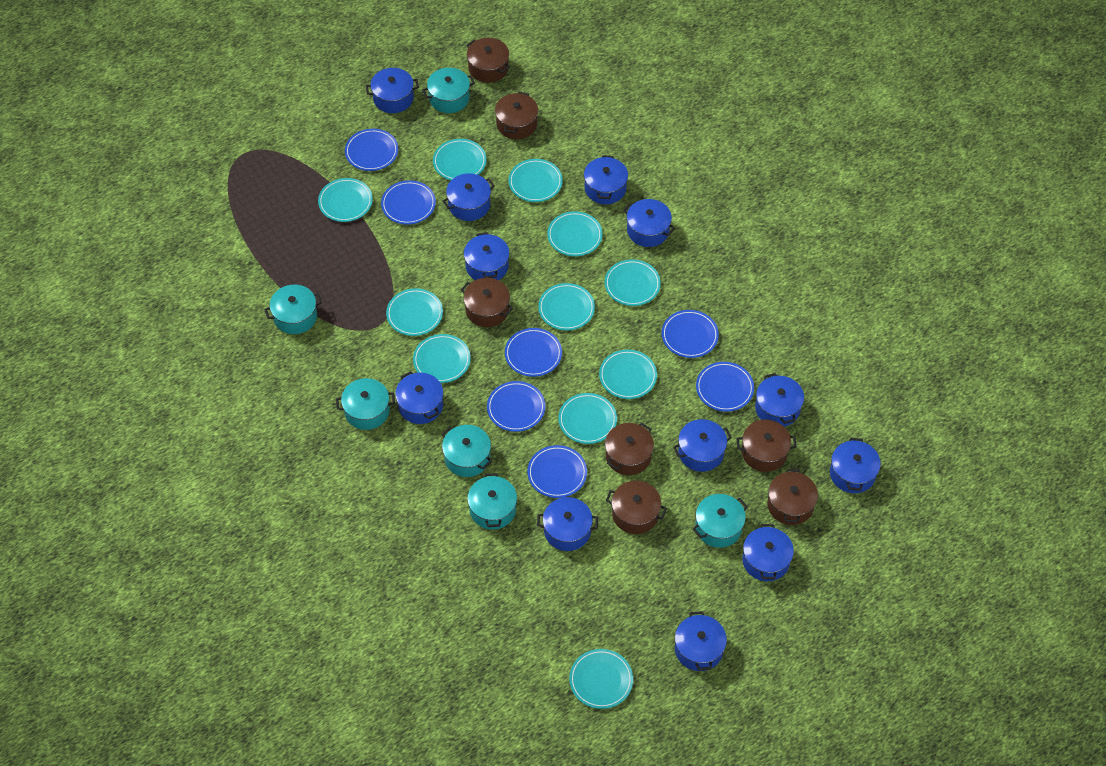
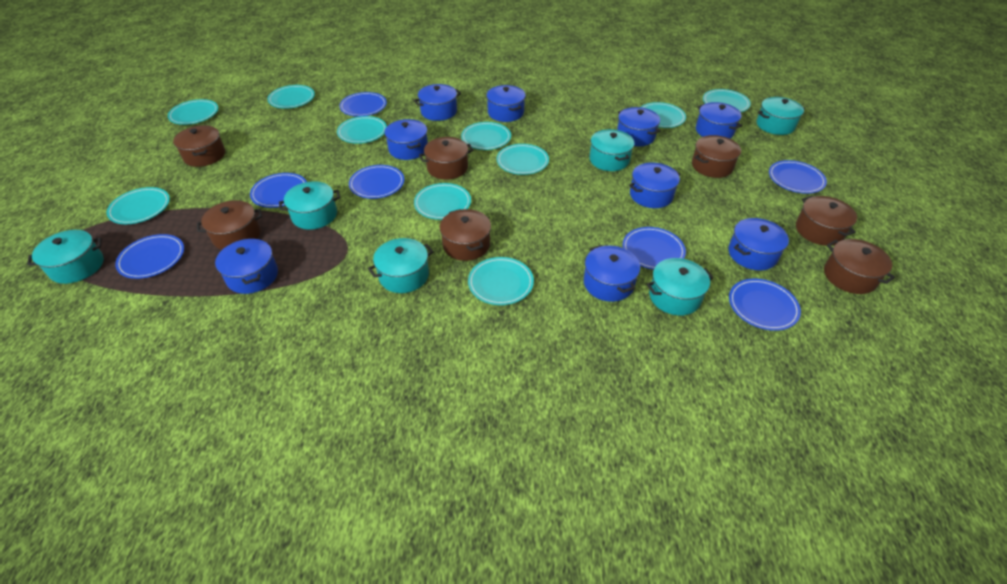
blue pot: 12 -> 9
turquoise plate: 11 -> 10

